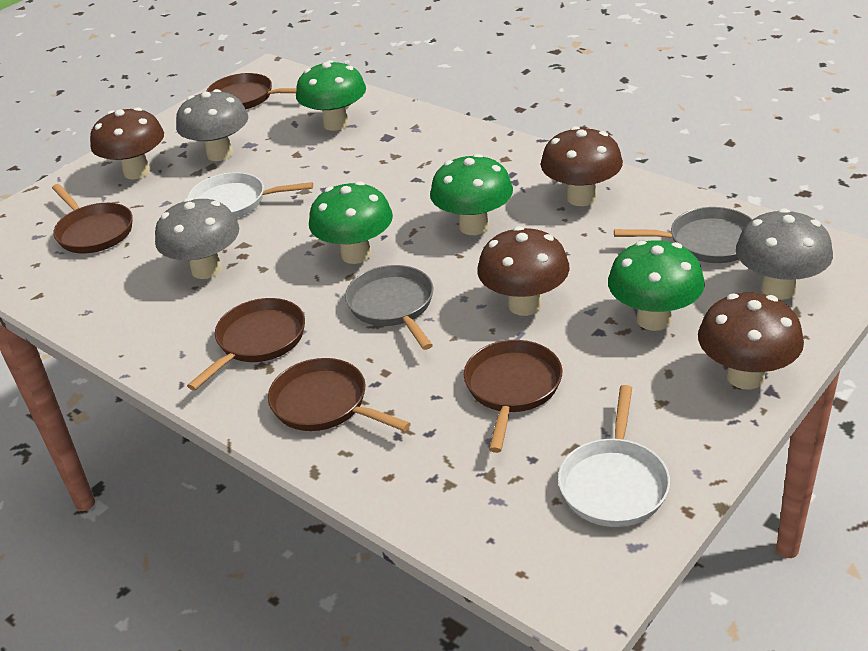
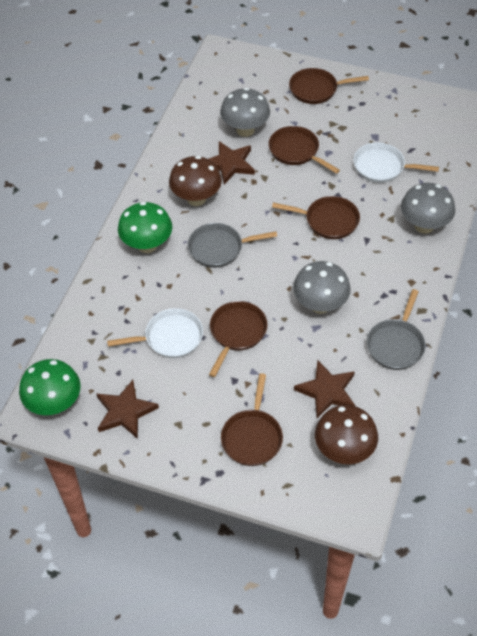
brown mushroom: 4 -> 2
brown star: 0 -> 3
green mushroom: 4 -> 2

